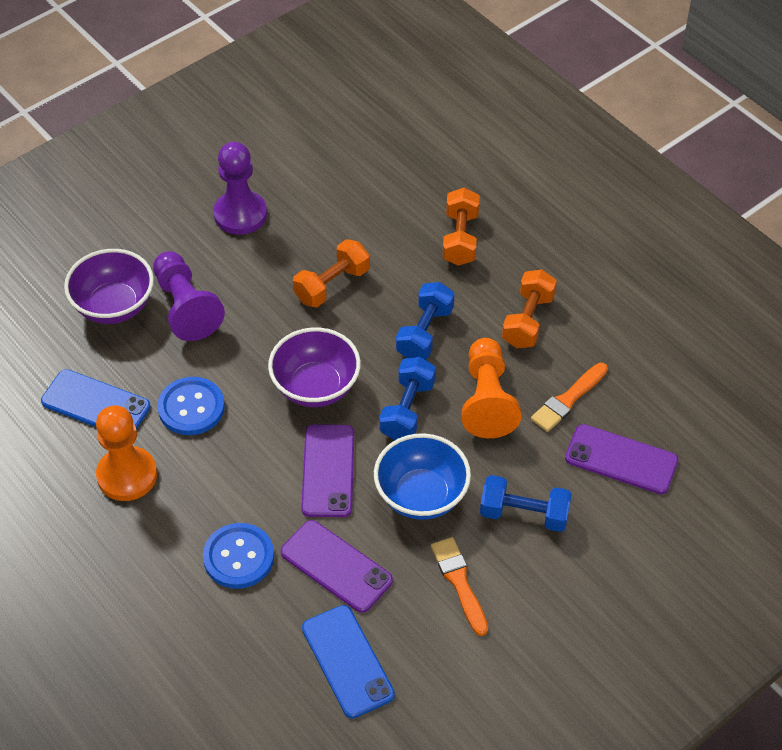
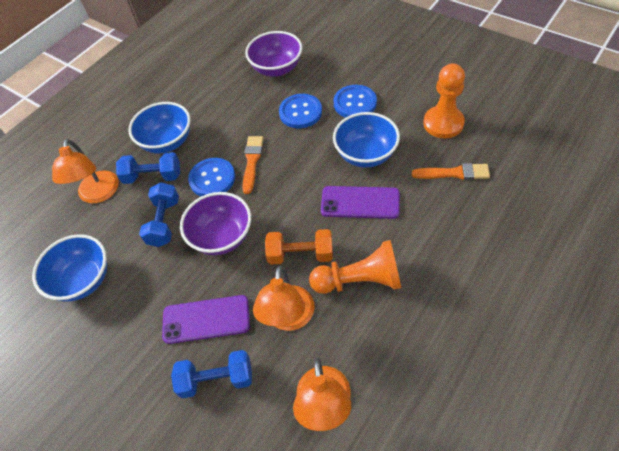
blue bowl: 1 -> 3
blue button: 2 -> 3
blue phone: 2 -> 0
orange dumbbell: 3 -> 1
orange lamp: 0 -> 3
purple pawn: 2 -> 0
purple phone: 3 -> 2

